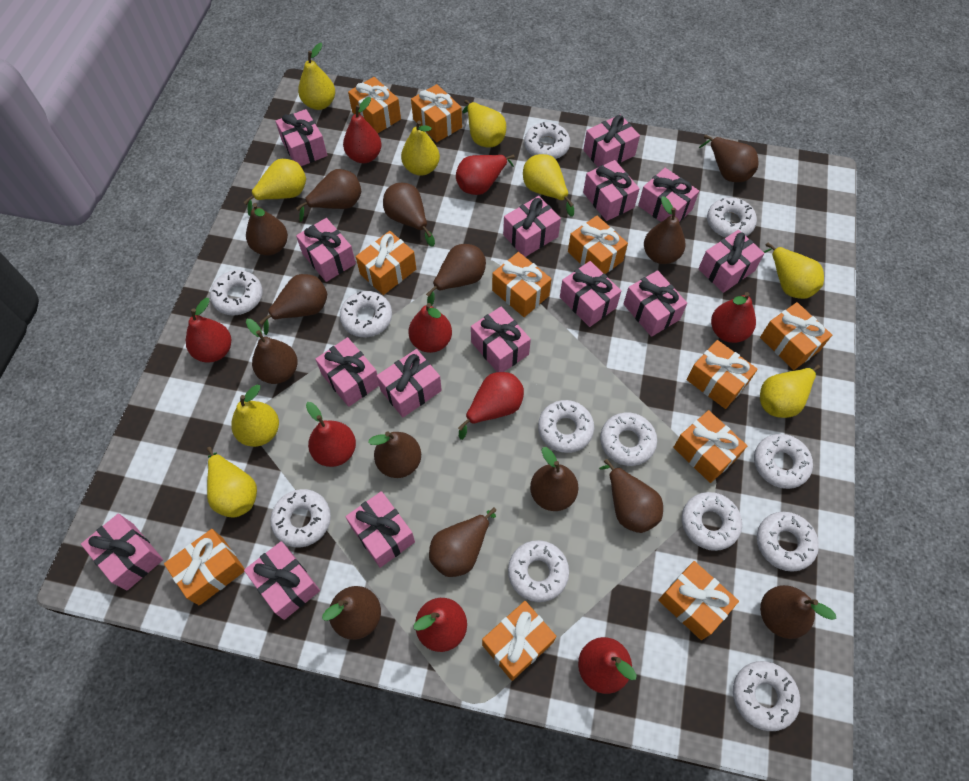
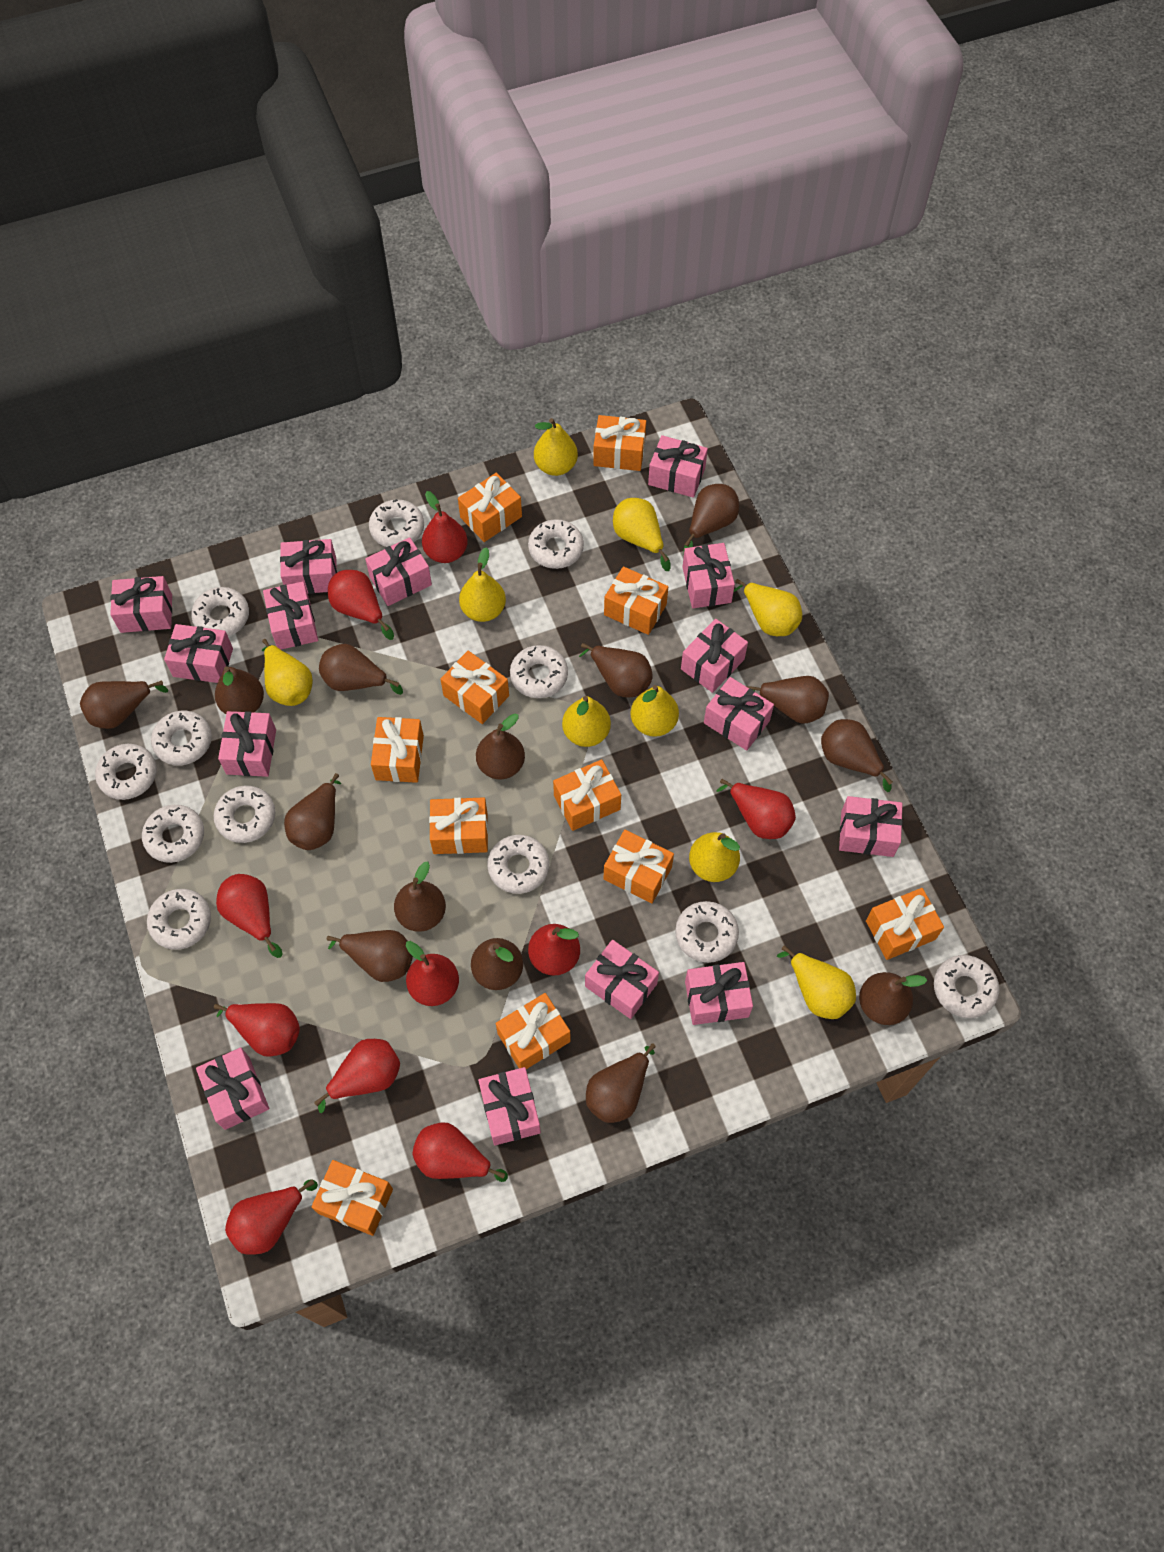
red pear: 9 -> 10

